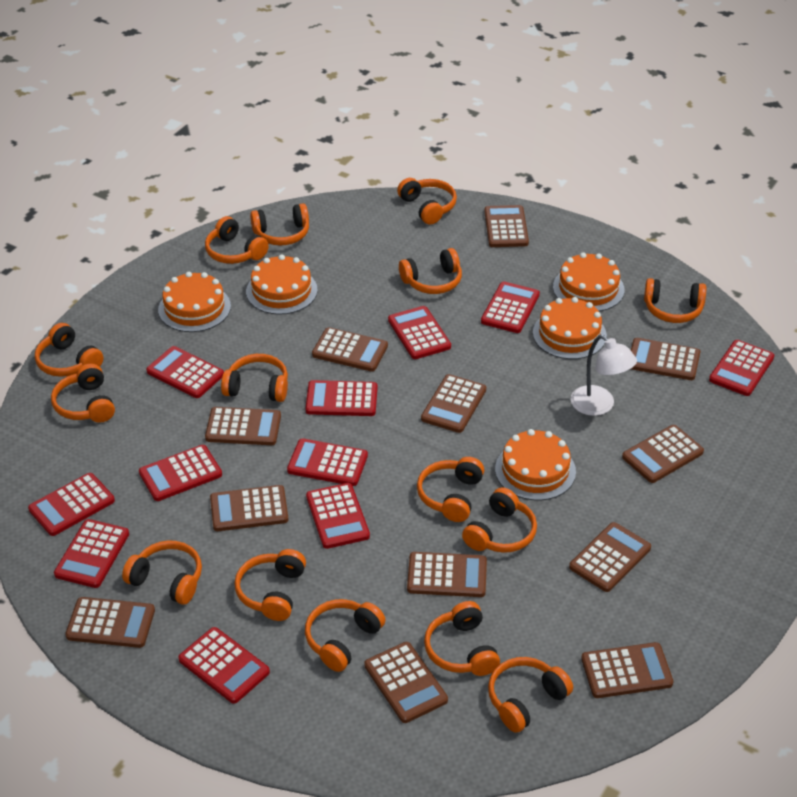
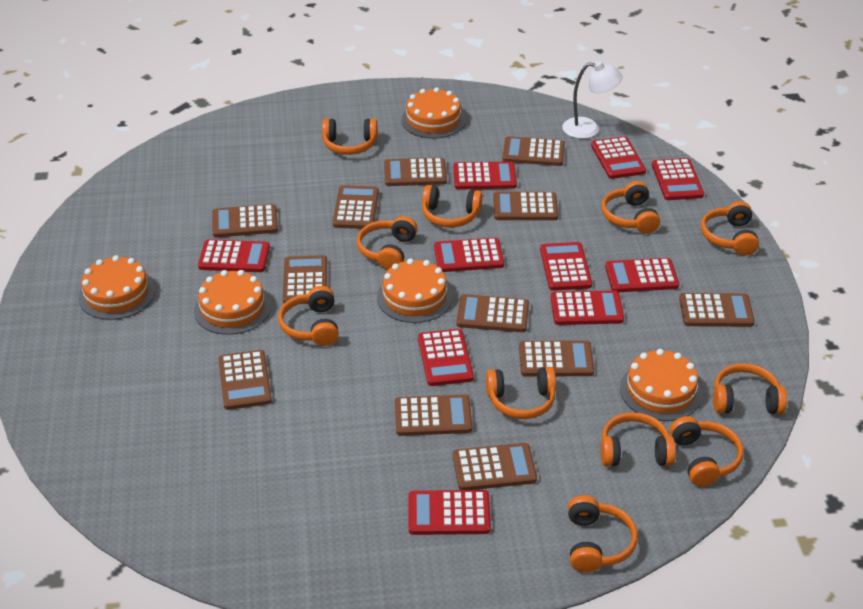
orange headphones: 15 -> 11
red calculator: 11 -> 10

